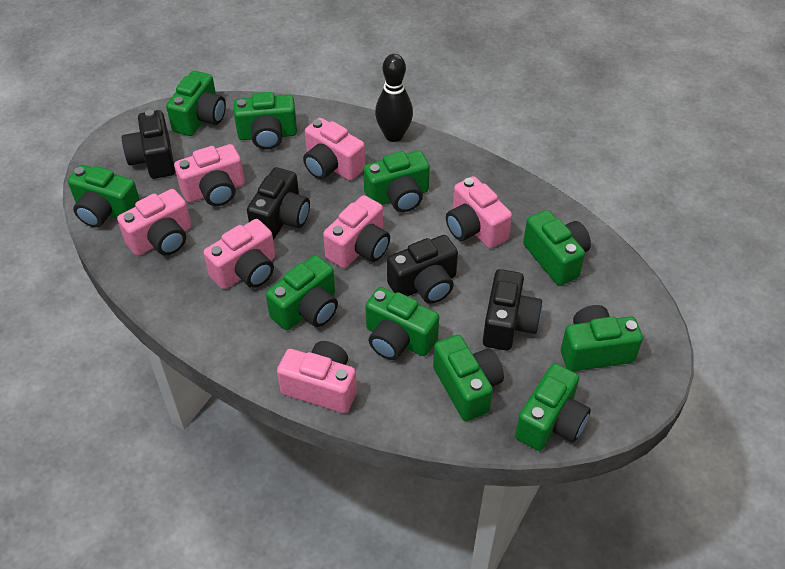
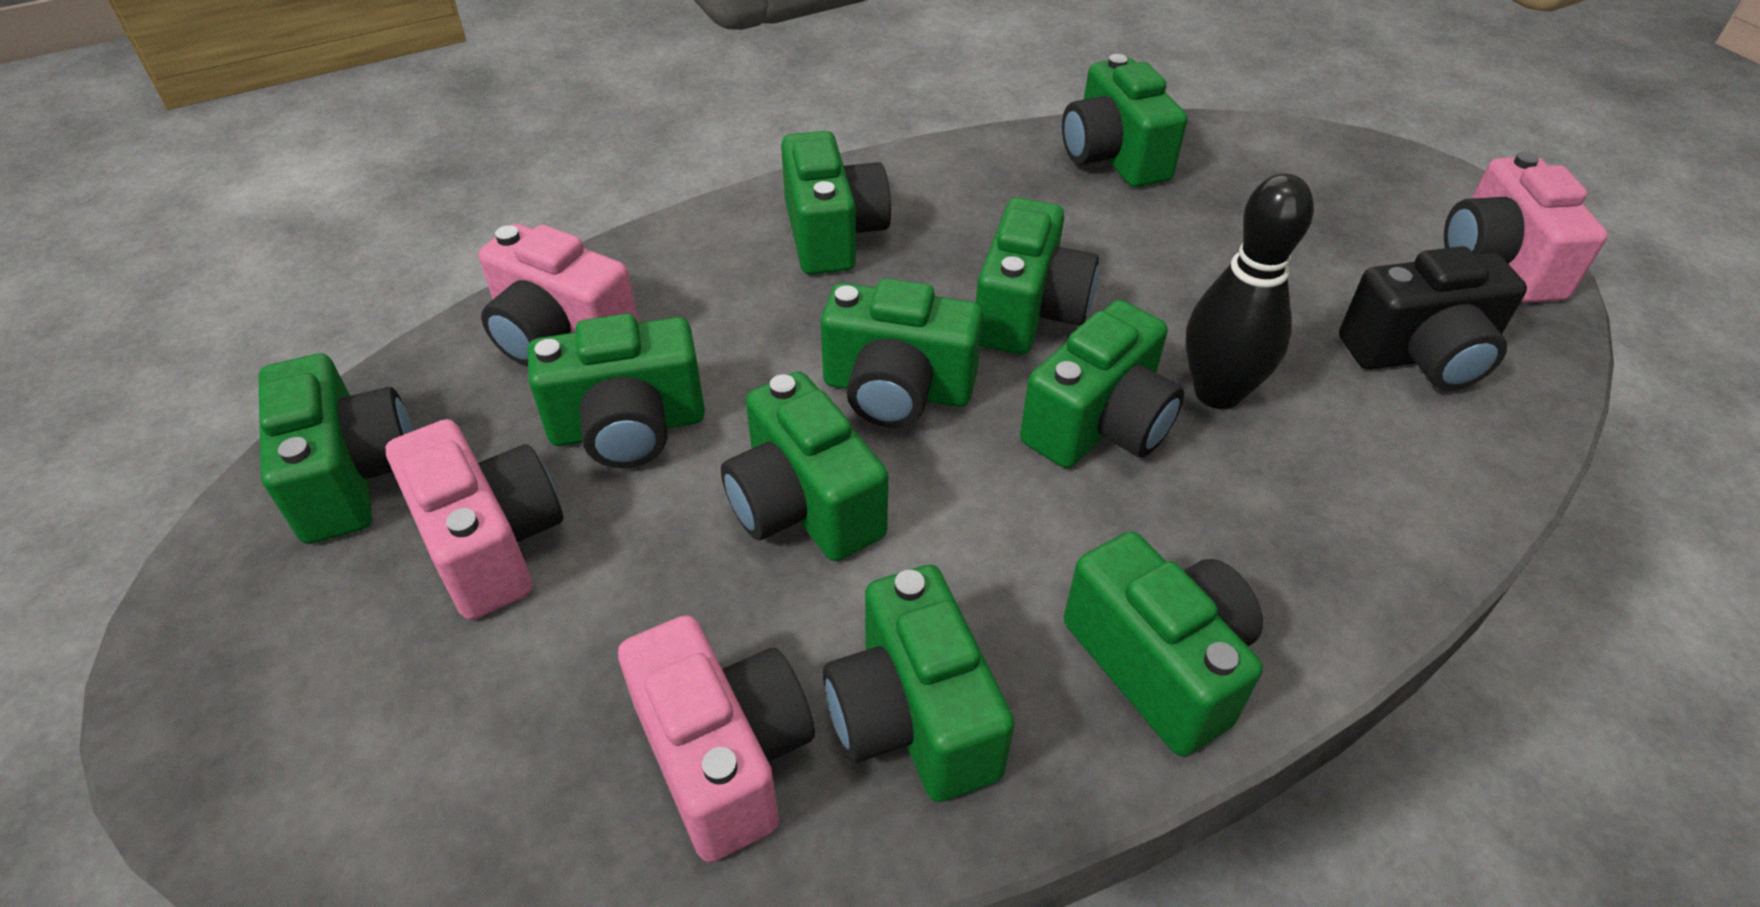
black camera: 4 -> 1
pink camera: 7 -> 4

